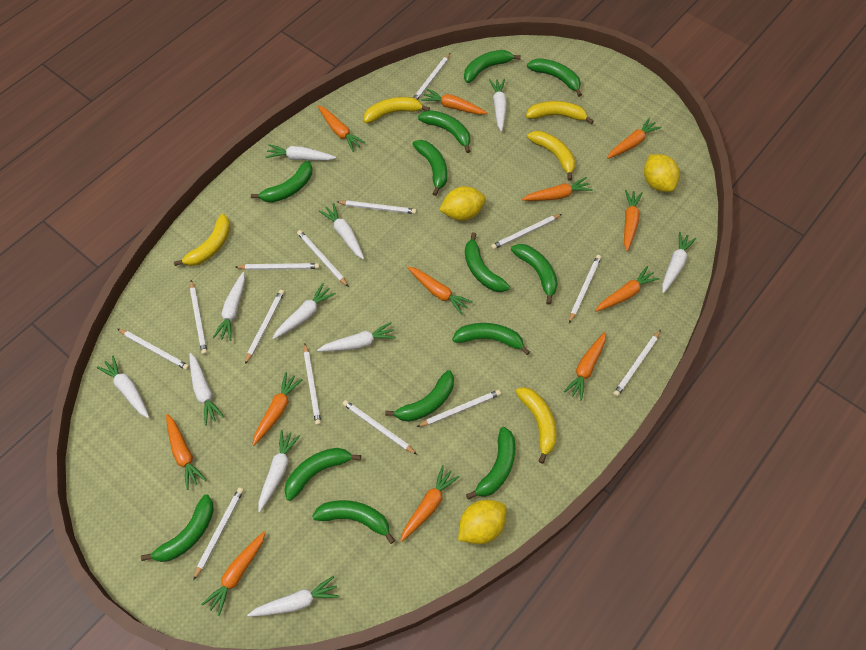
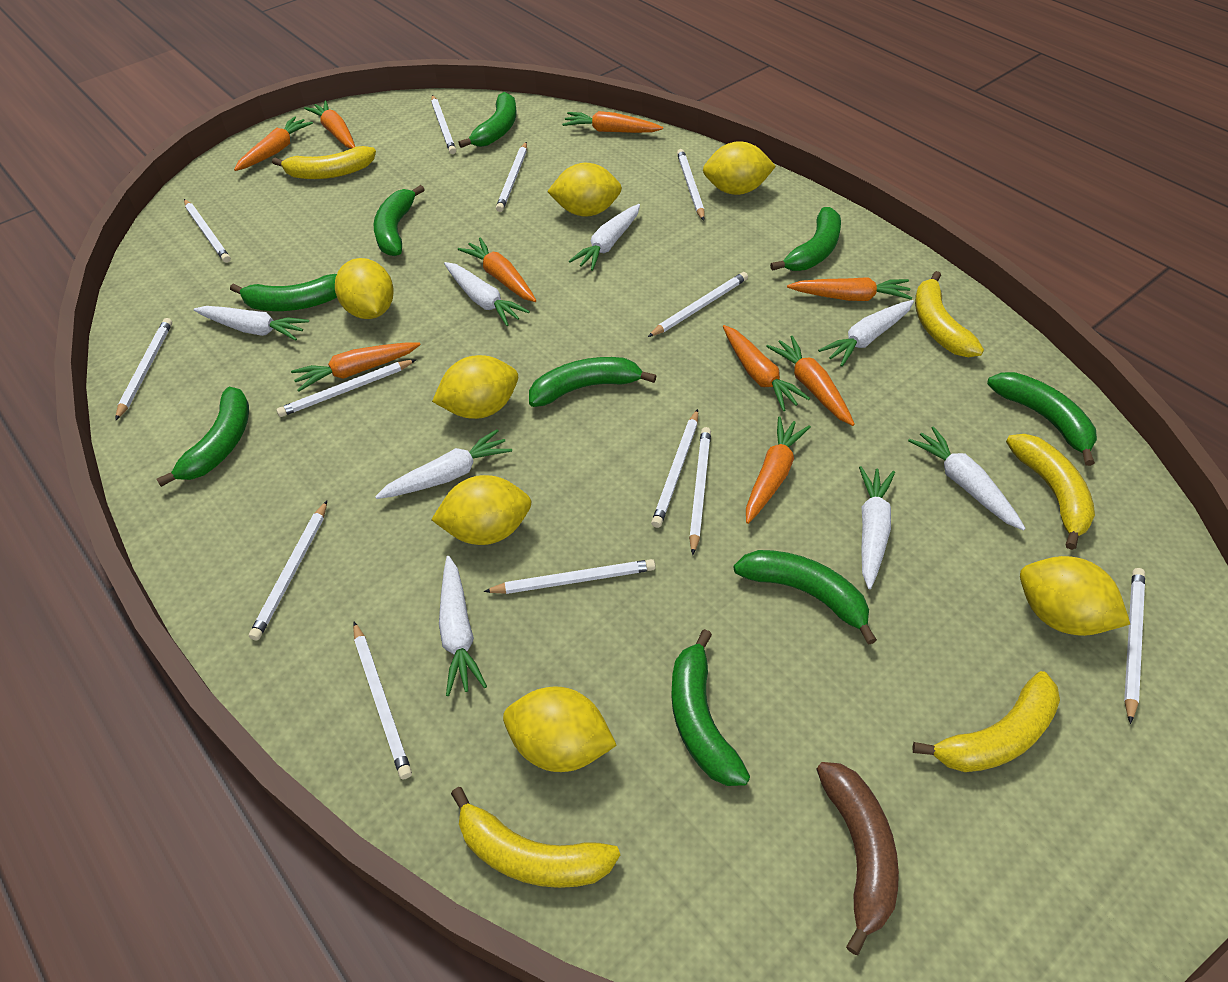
brown banana: 0 -> 1
green banana: 13 -> 9
orange carrot: 12 -> 9
white carrot: 11 -> 8
white pencil: 14 -> 13
yellow lemon: 3 -> 7

